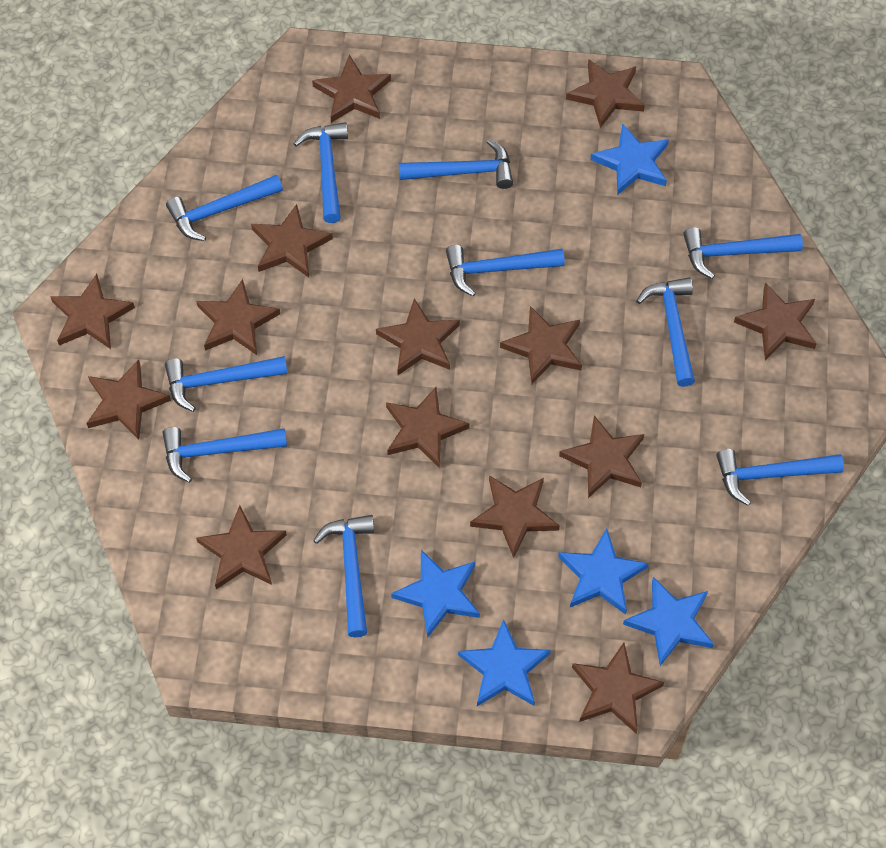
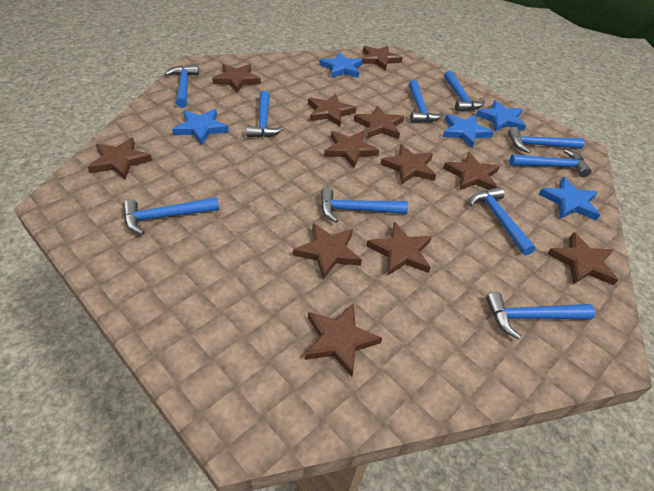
brown star: 14 -> 12

